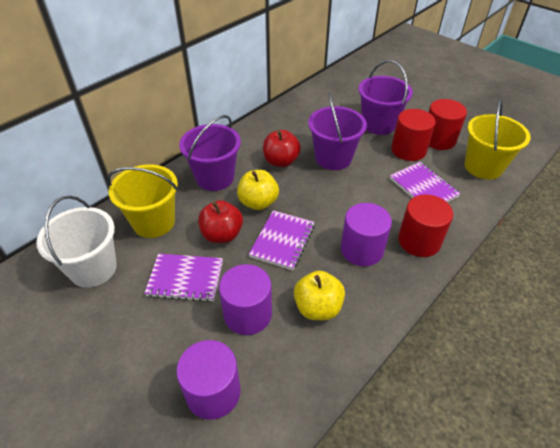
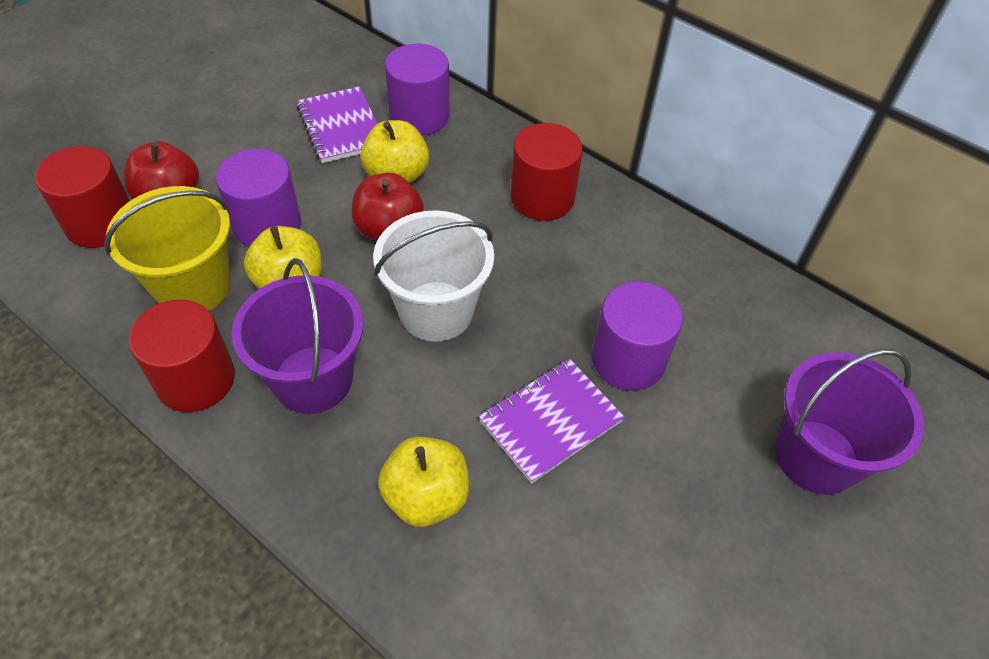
purple bucket: 3 -> 2
purple notebook: 3 -> 2
yellow apple: 2 -> 3
yellow bucket: 2 -> 1

